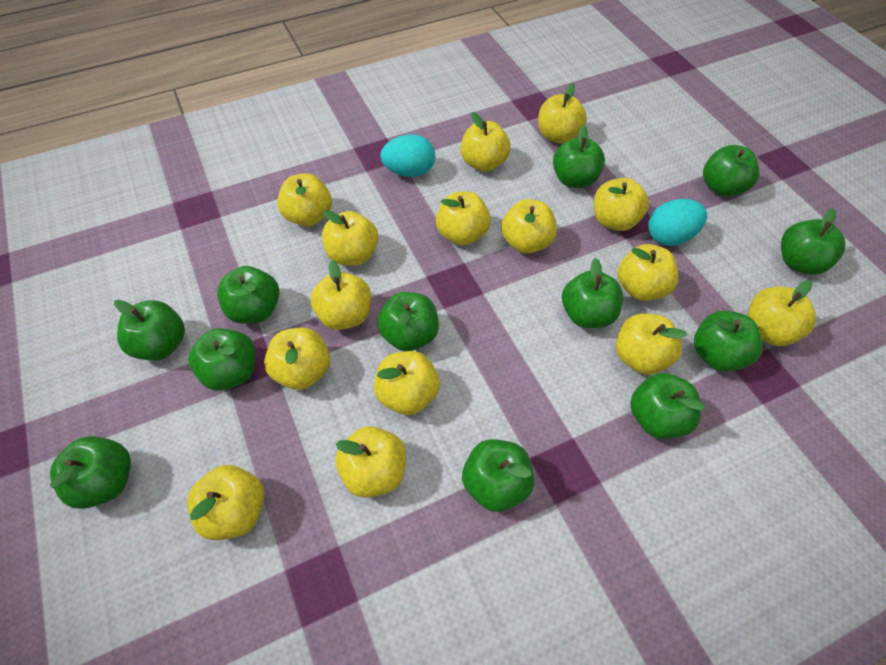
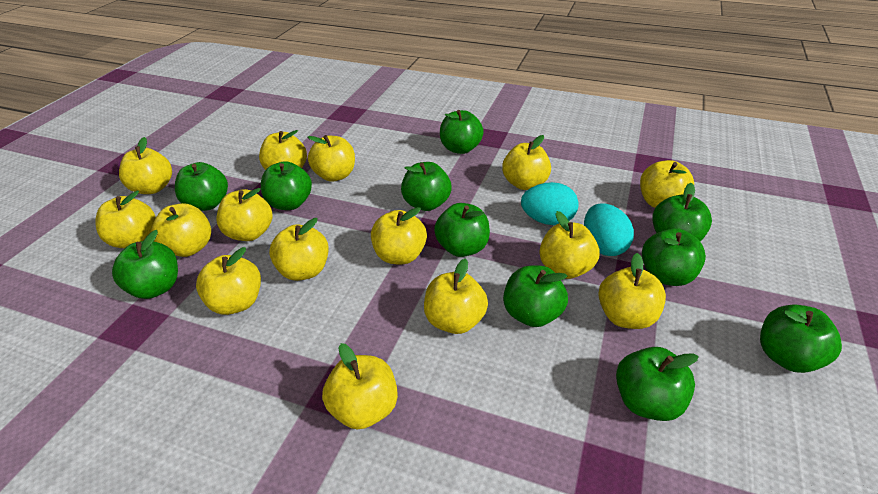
green apple: 12 -> 11

